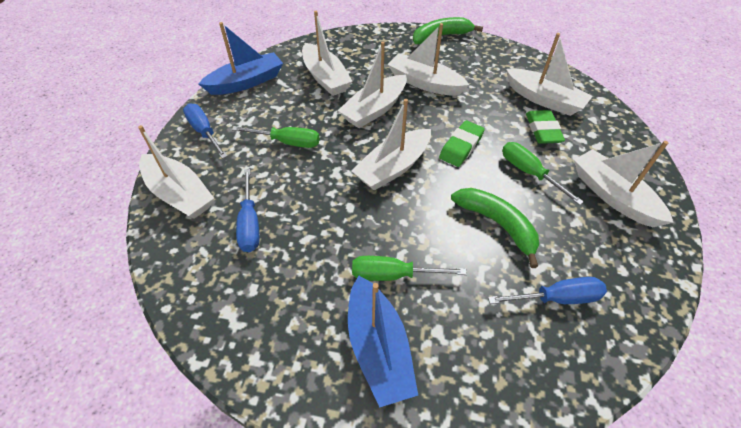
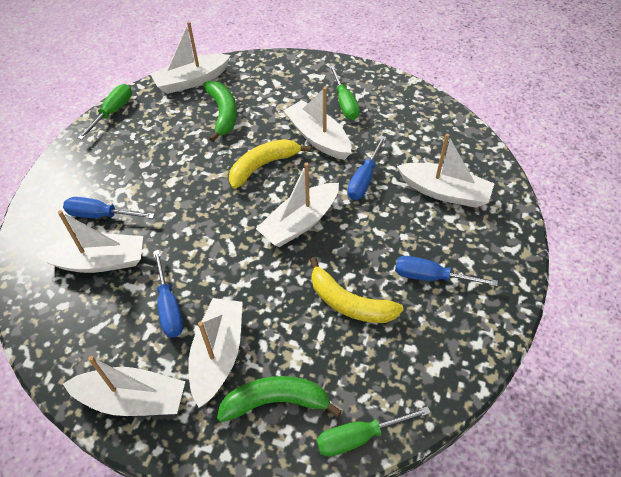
blue boat: 2 -> 0
blue screwdriver: 3 -> 4
green eraser: 2 -> 0
yellow banana: 0 -> 2

